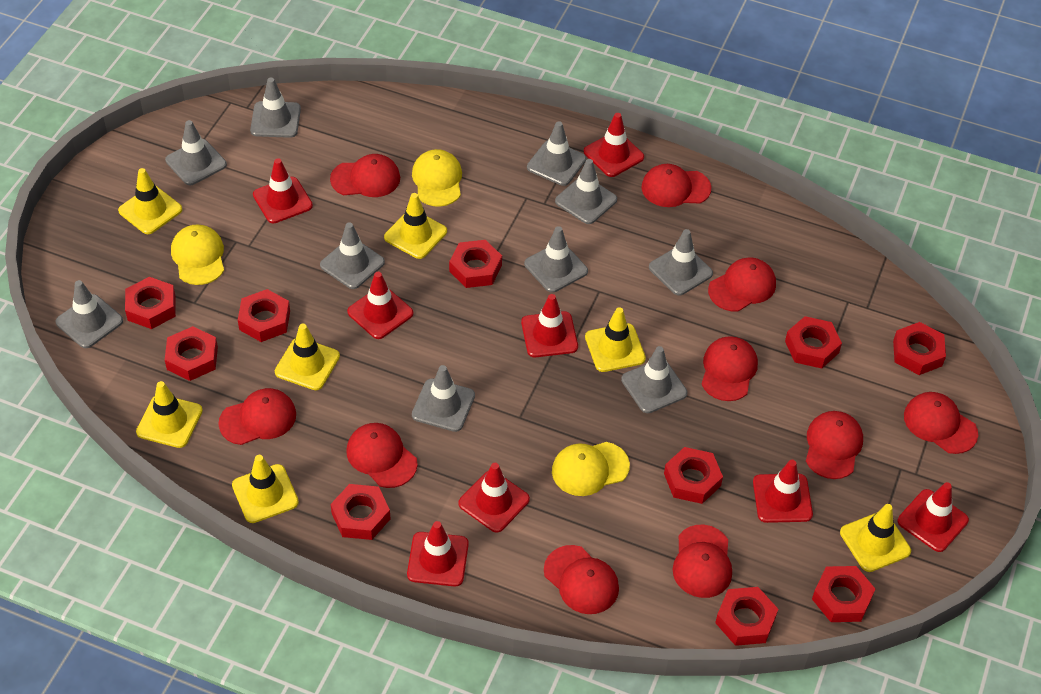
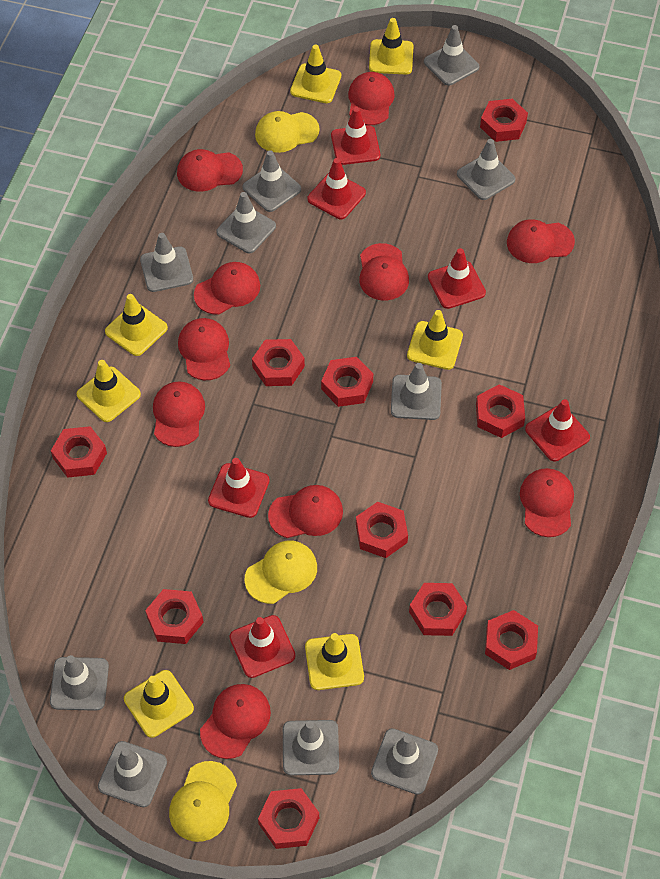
red traffic cone: 8 -> 6

